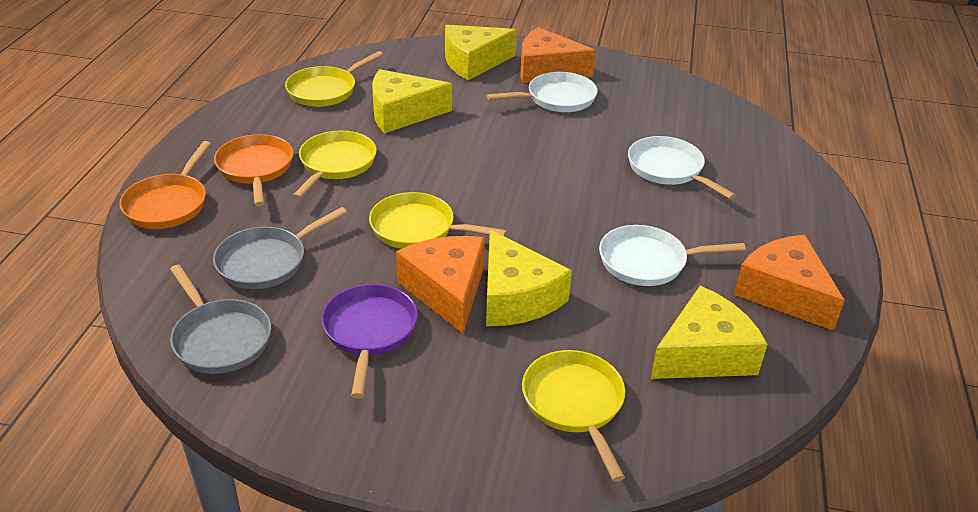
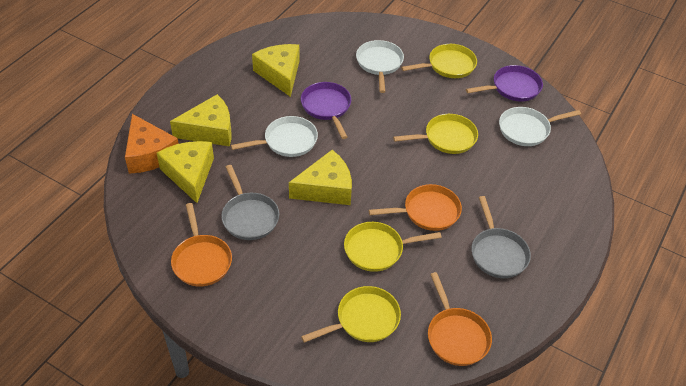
orange cheese: 3 -> 1
orange pan: 2 -> 3
purple pan: 1 -> 2

